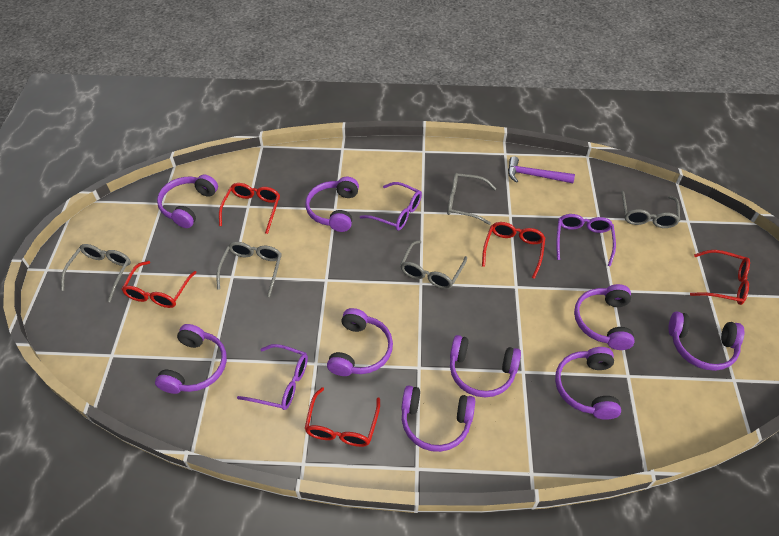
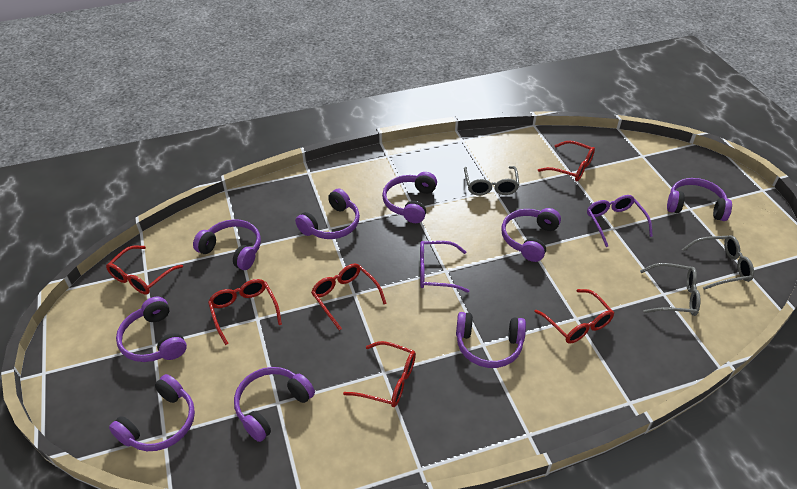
grey glasses: 5 -> 3
purple glasses: 3 -> 2
purple hammer: 1 -> 0
red glasses: 5 -> 6

